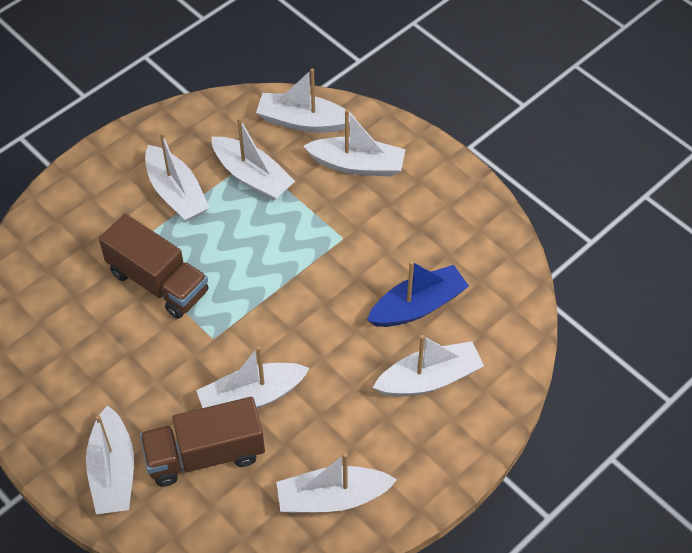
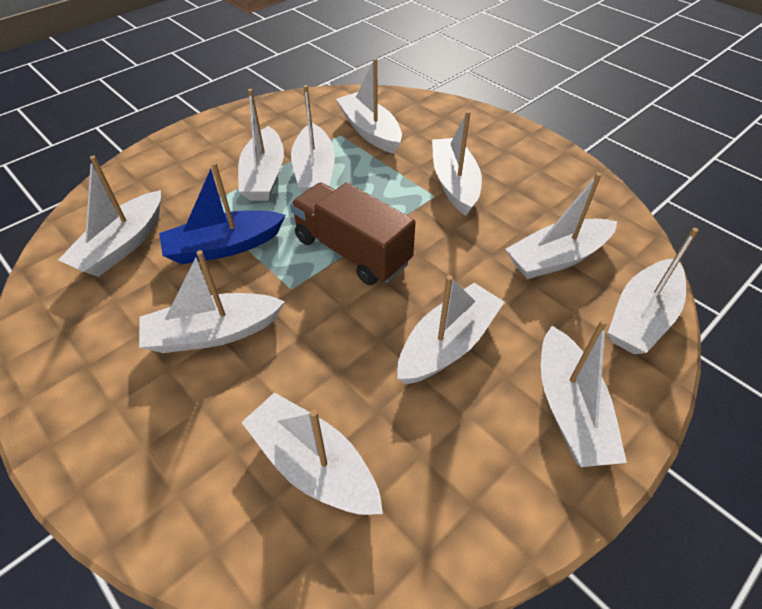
brown truck: 2 -> 1
white boat: 8 -> 11

